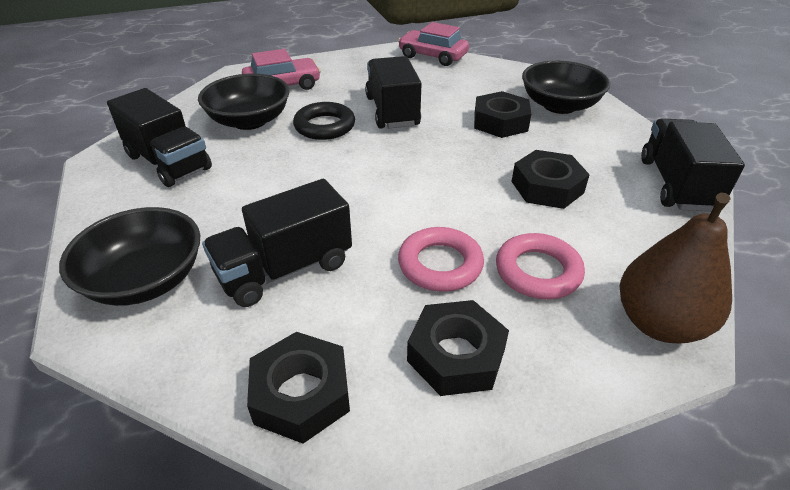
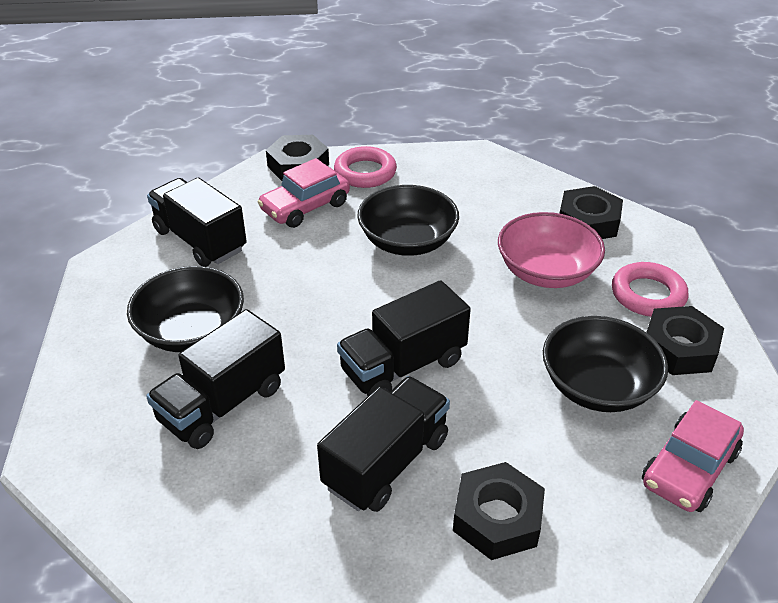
black ring: 1 -> 0
brown pear: 1 -> 0
pink bowl: 0 -> 1

